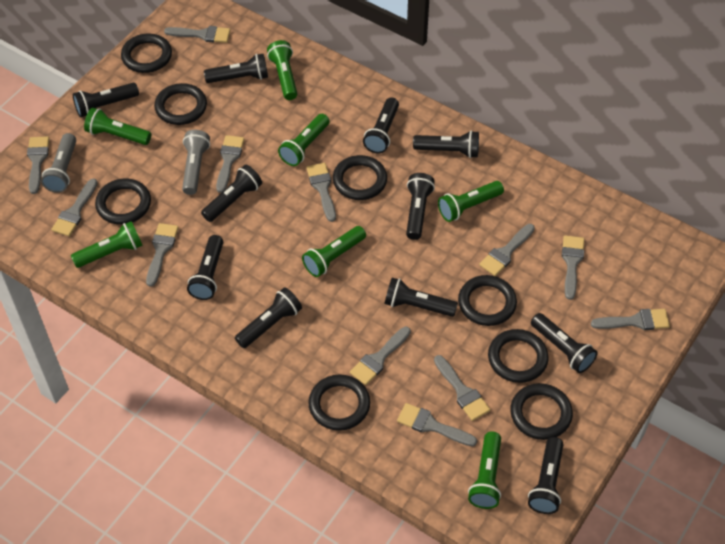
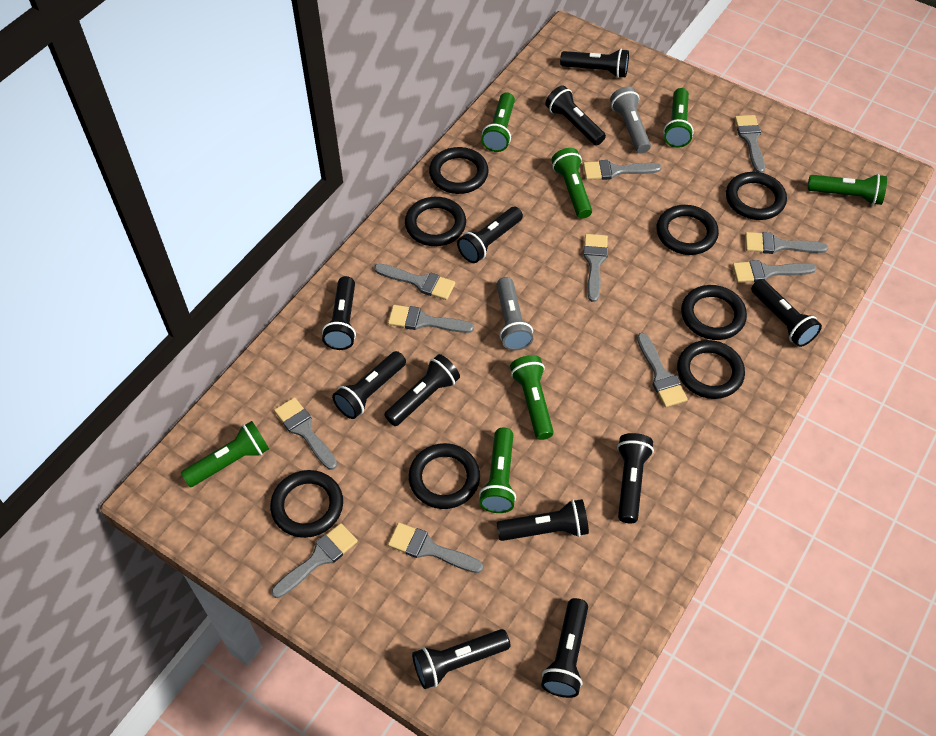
grey brush: 12 -> 11

